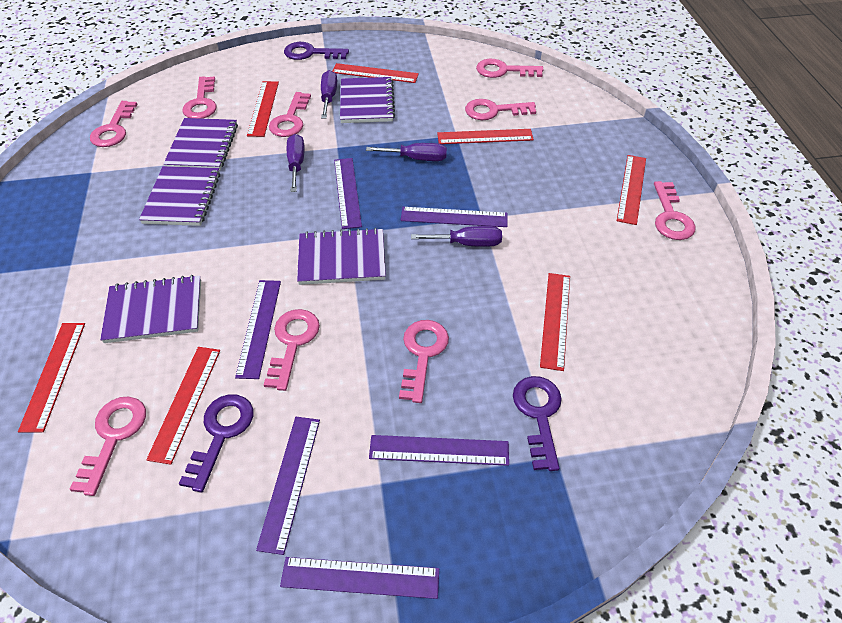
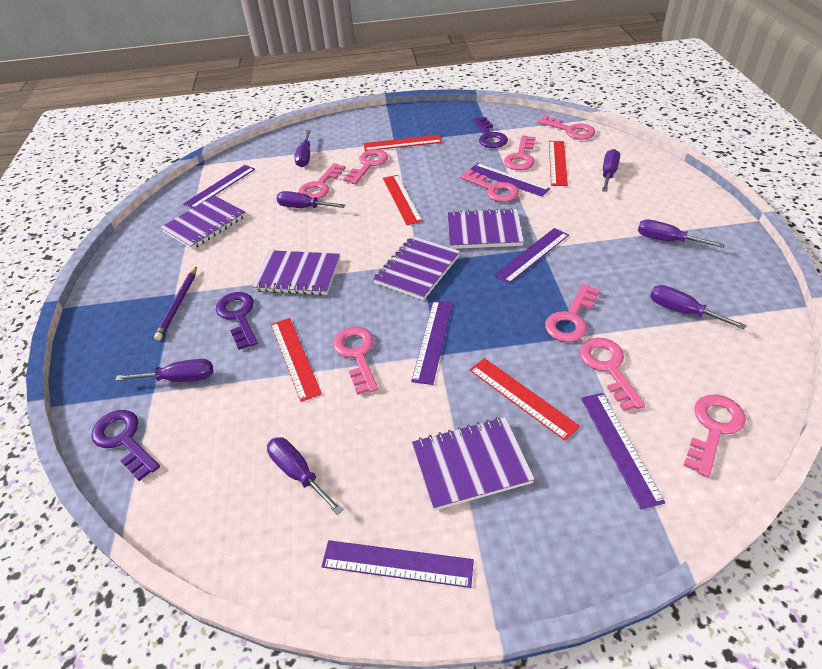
purple pencil: 0 -> 1
purple screwdriver: 4 -> 7
red ruler: 7 -> 5

